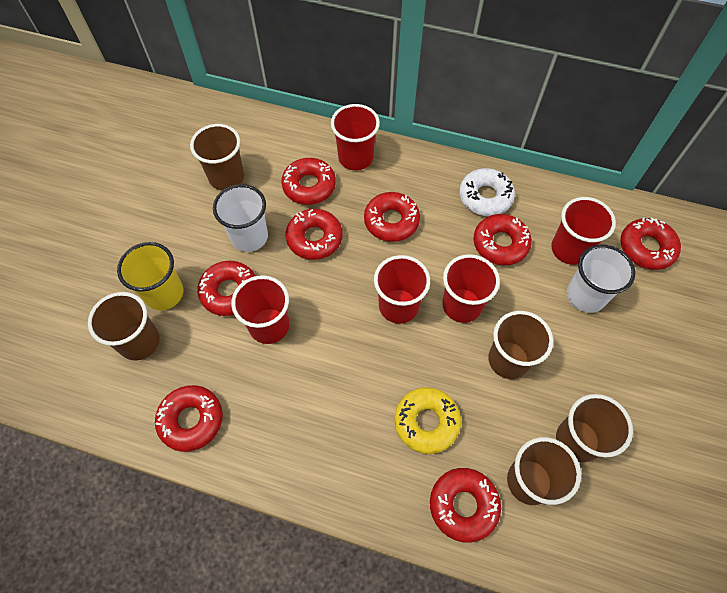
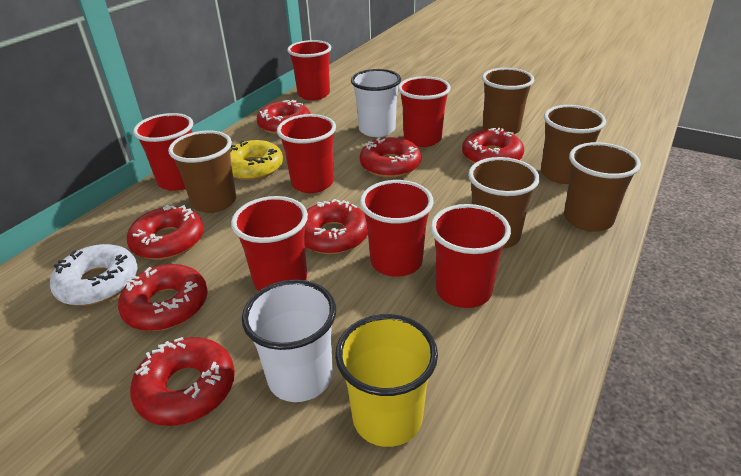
red cup: 5 -> 7
red donut: 8 -> 7

